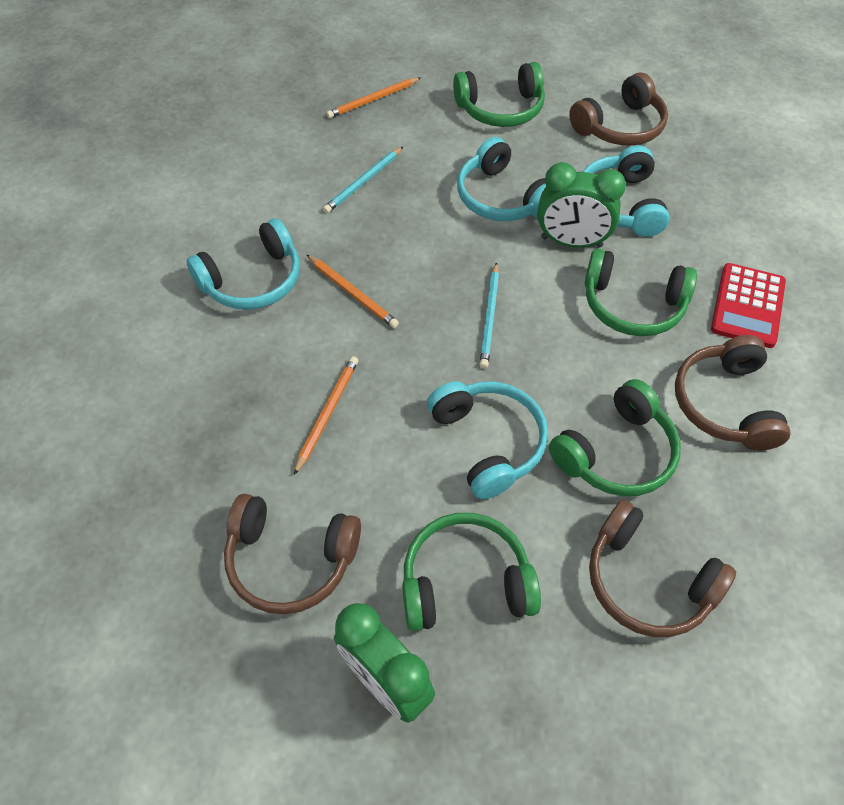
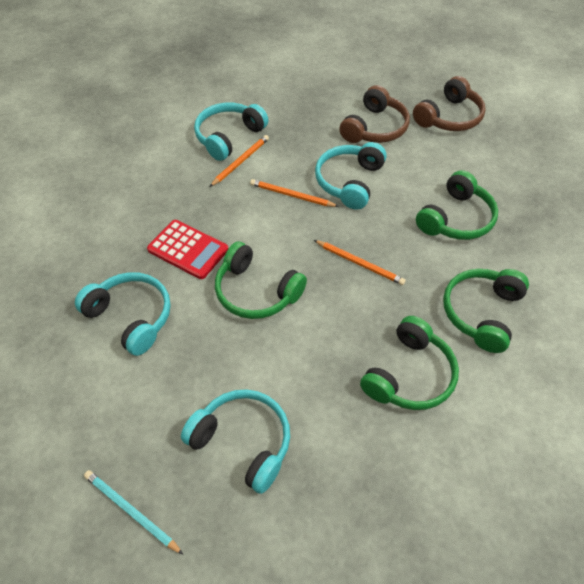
brown headphones: 4 -> 2
green clock: 2 -> 0
turquoise pencil: 2 -> 1

